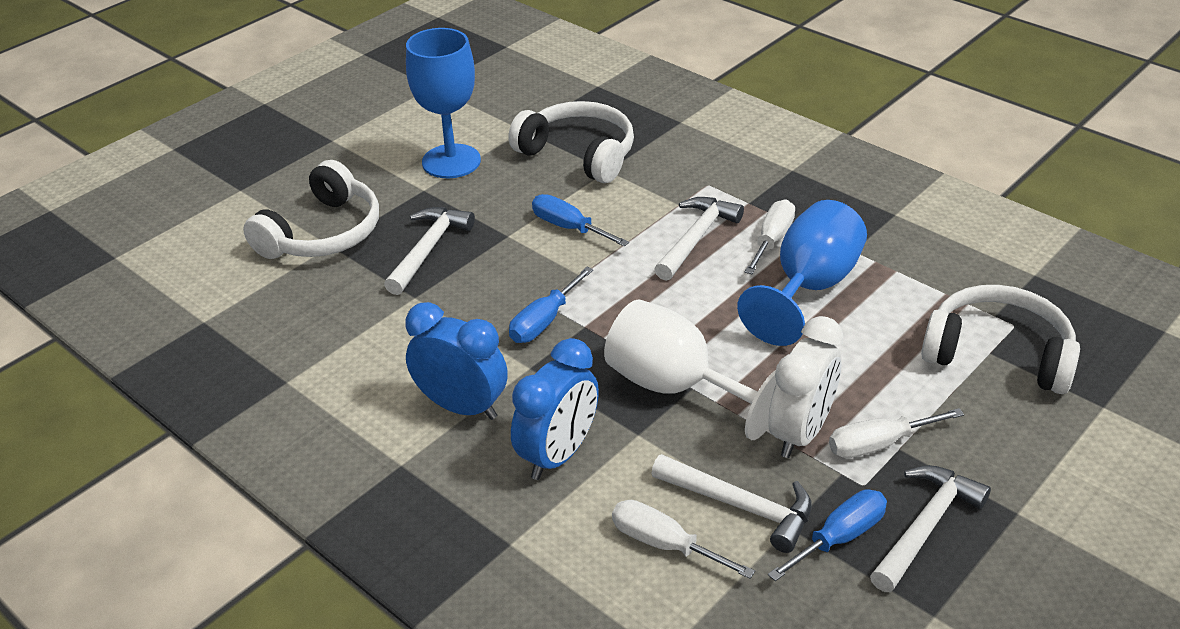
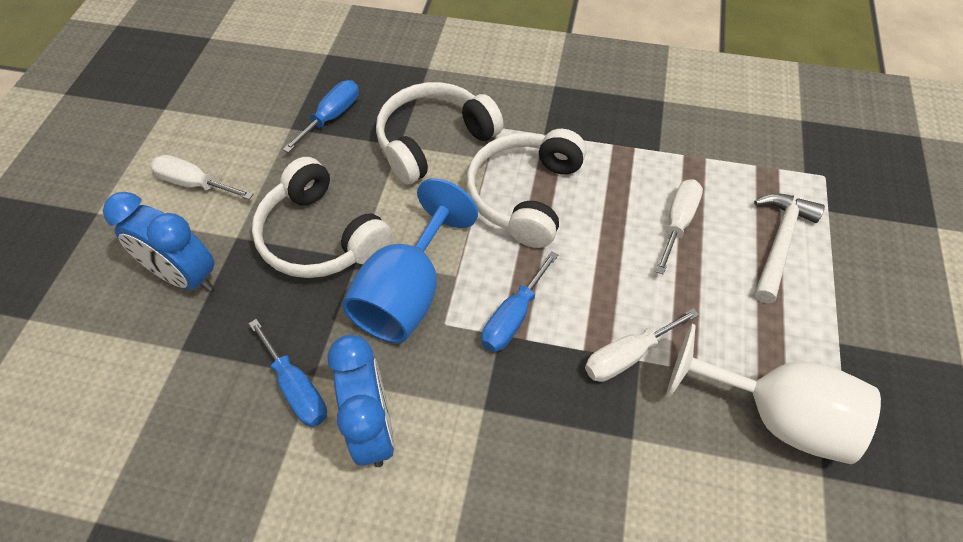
blue goblet: 2 -> 1
white clock: 1 -> 0
white hammer: 4 -> 1

